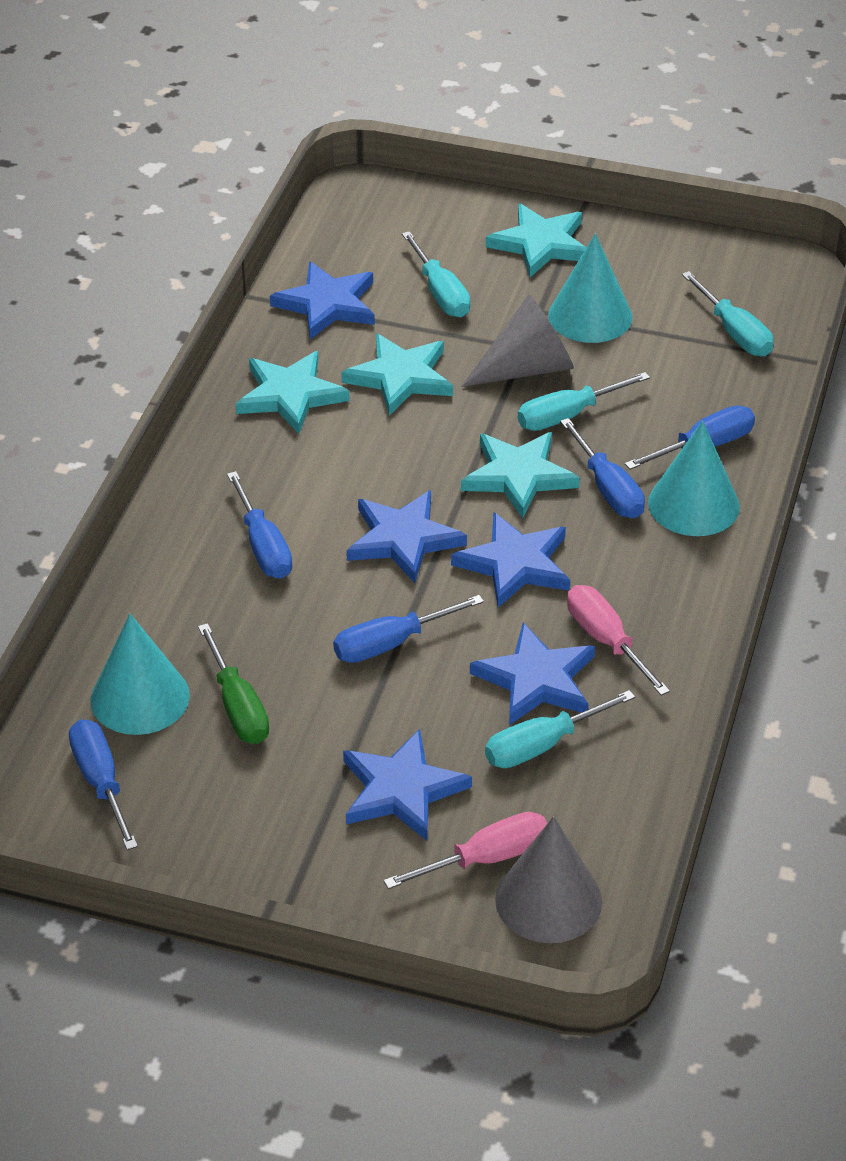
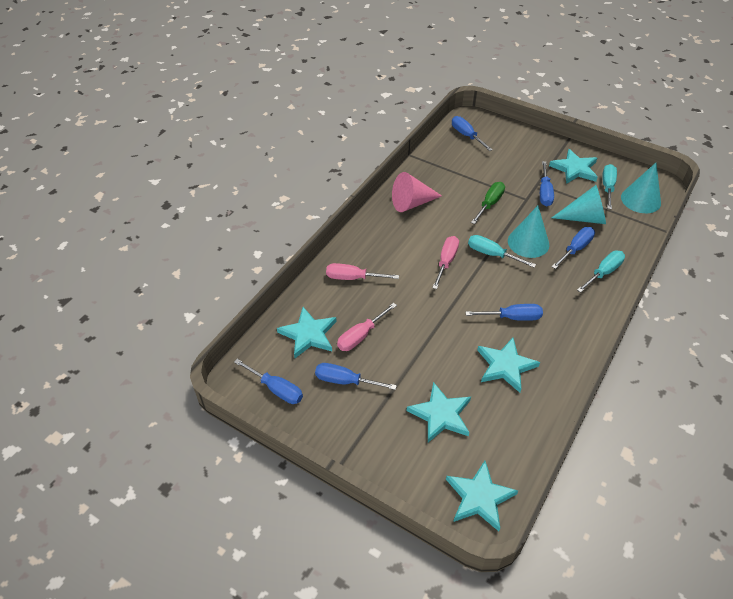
blue screwdriver: 5 -> 6
blue star: 5 -> 0
grey cone: 2 -> 0
pink cone: 0 -> 1
pink screwdriver: 2 -> 3
turquoise screwdriver: 4 -> 3
turquoise star: 4 -> 5

